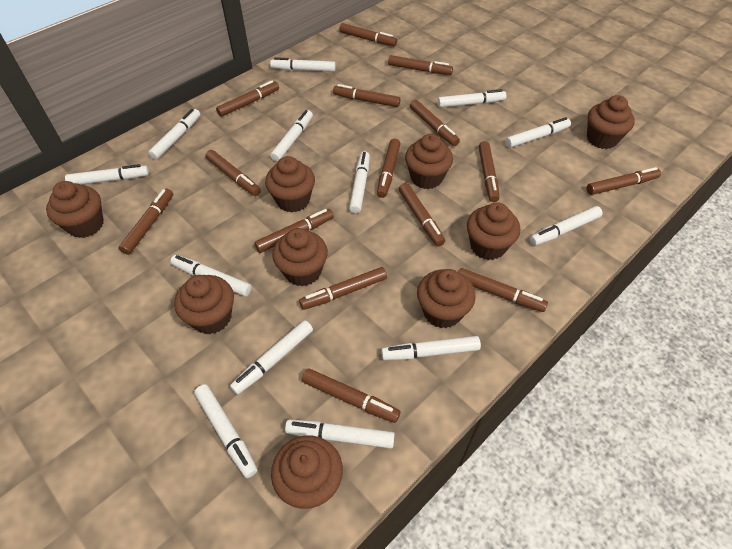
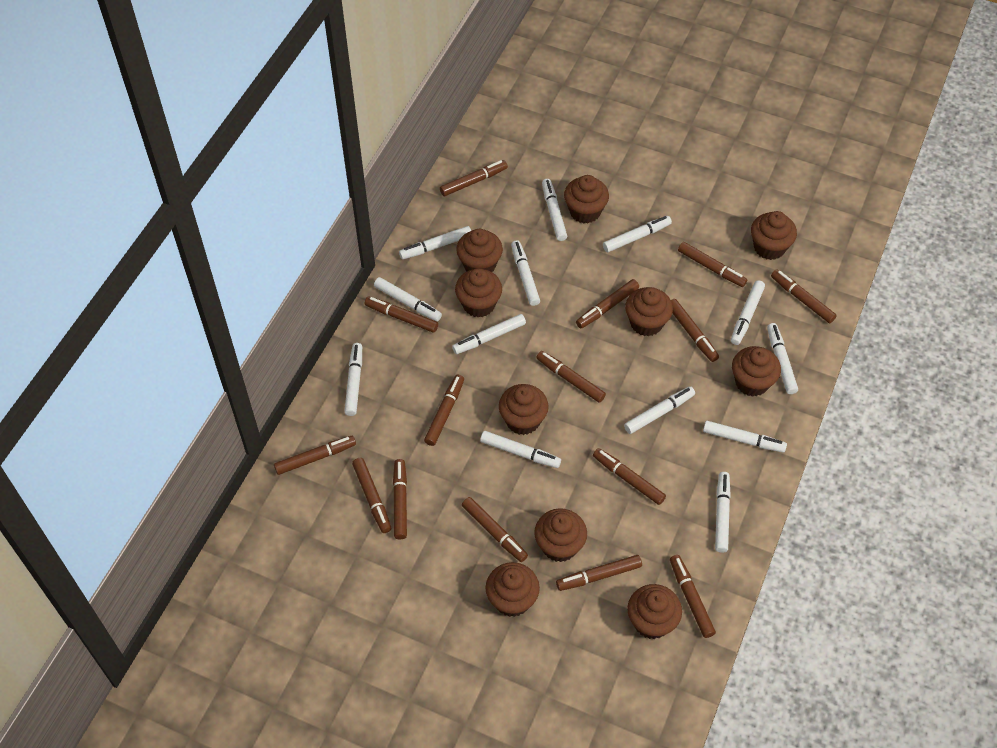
brown cupcake: 9 -> 10

